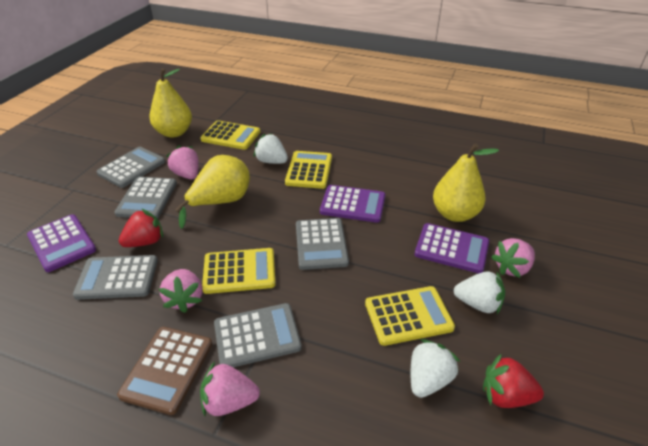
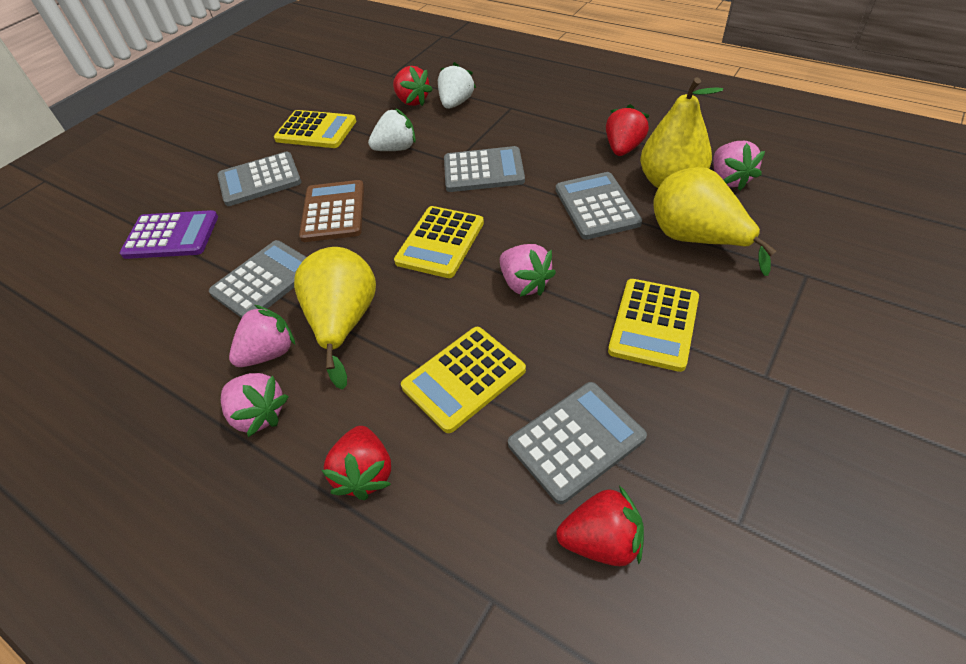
purple calculator: 3 -> 1
red strawberry: 2 -> 4
white strawberry: 3 -> 2

